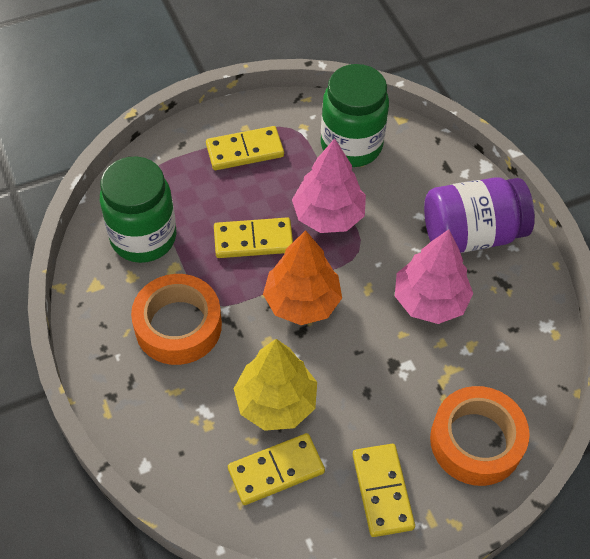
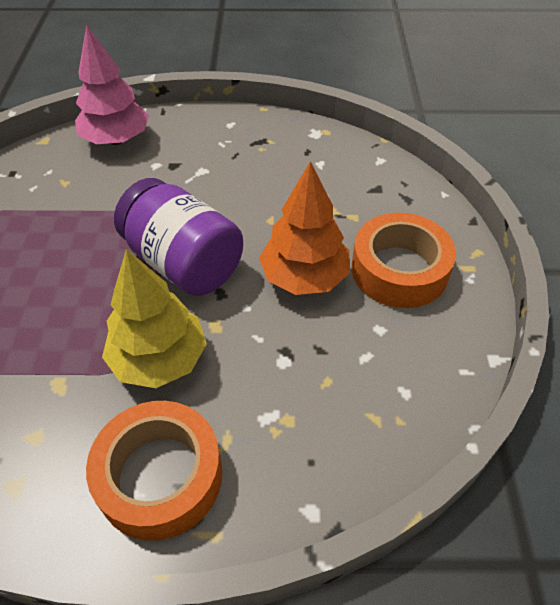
green jar: 2 -> 0
pink tree: 2 -> 1
yellow domino: 4 -> 0

